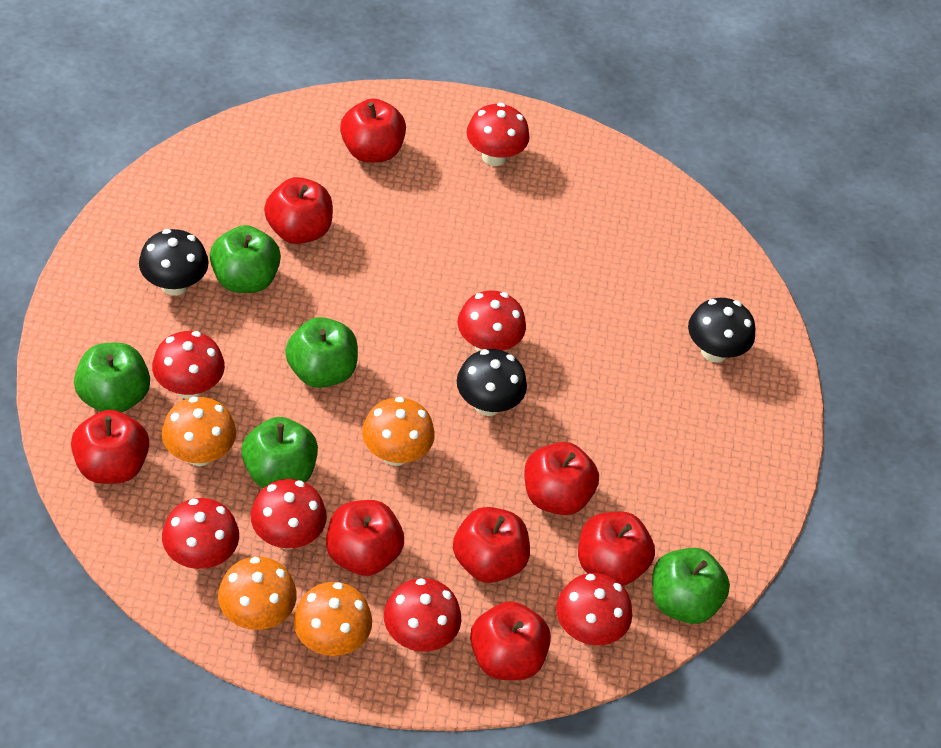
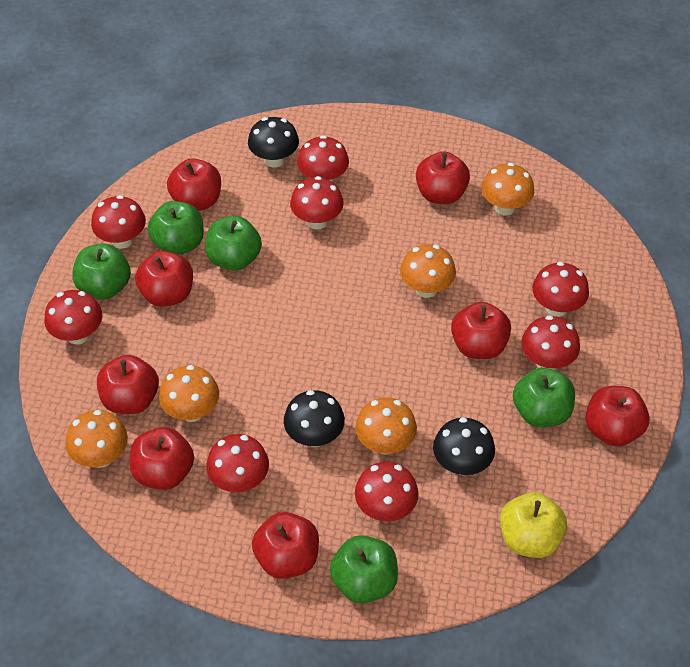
orange mushroom: 4 -> 5
red mushroom: 7 -> 8
yellow apple: 0 -> 1

